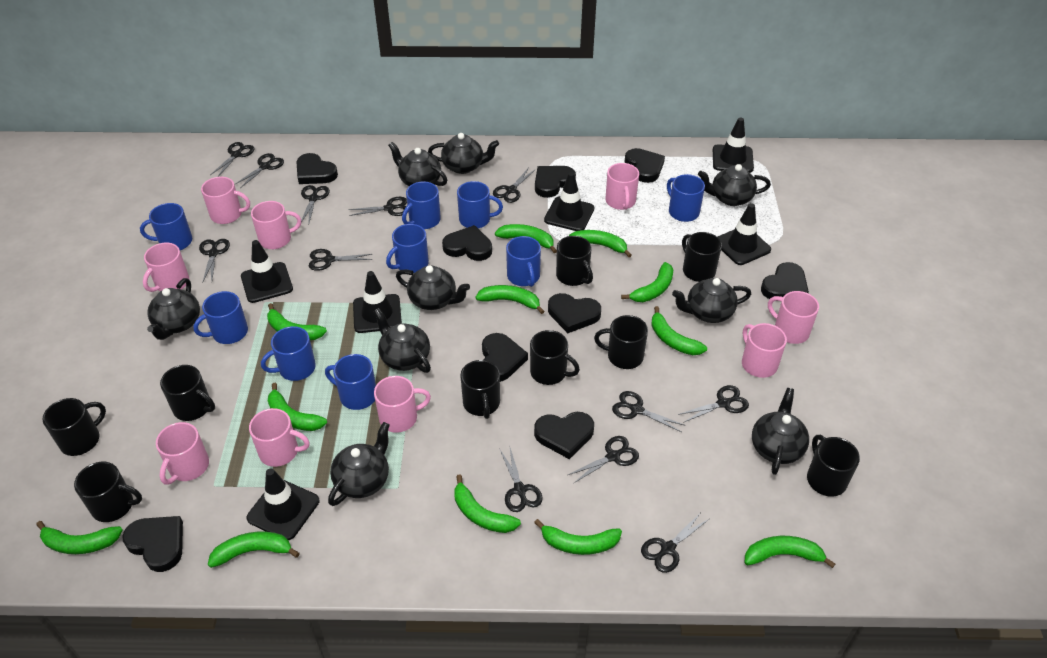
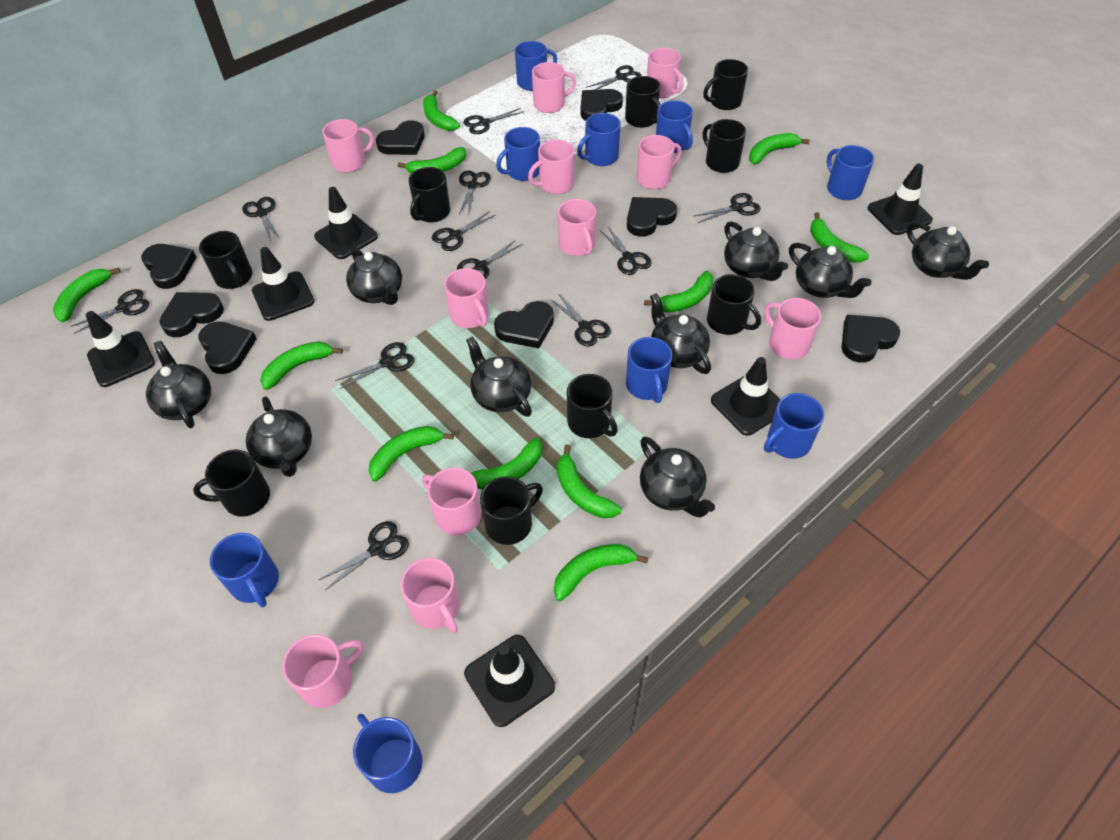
black heart: 9 -> 8
green banana: 12 -> 11
pink mug: 9 -> 11

